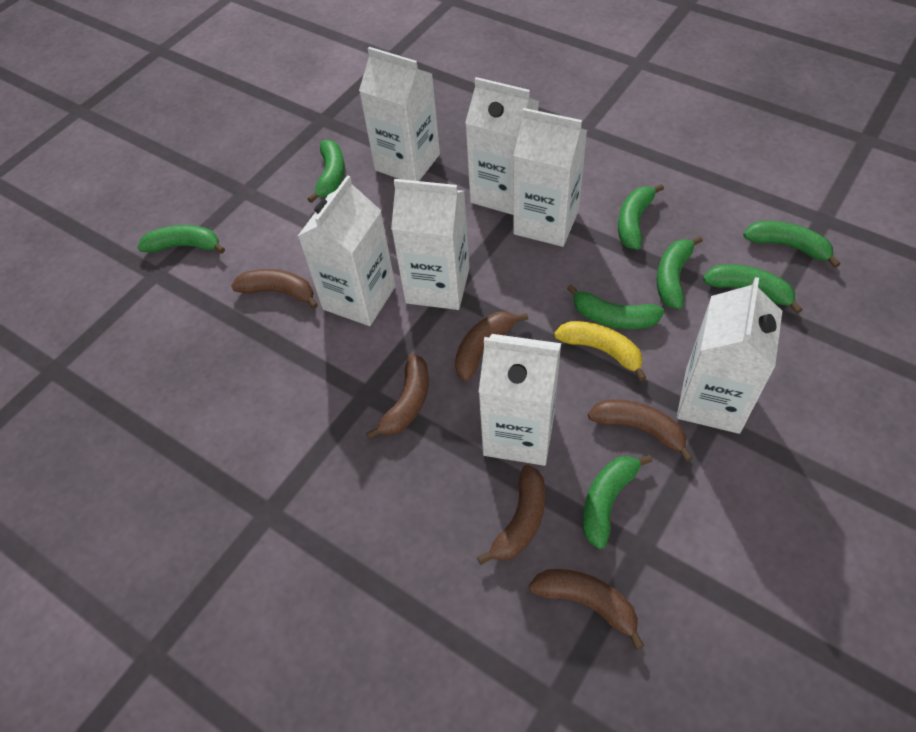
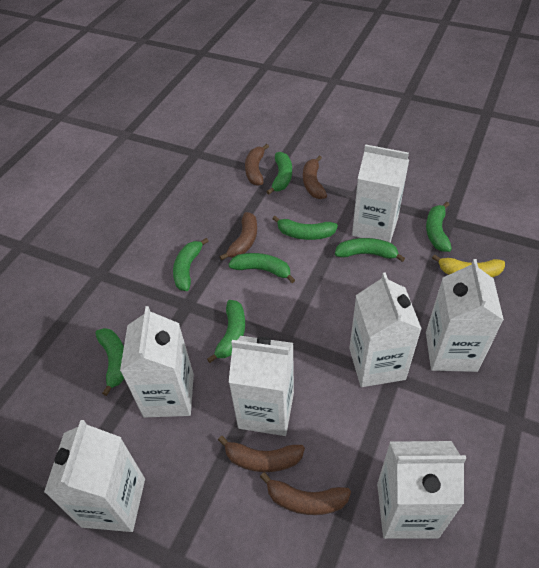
brown banana: 6 -> 5

